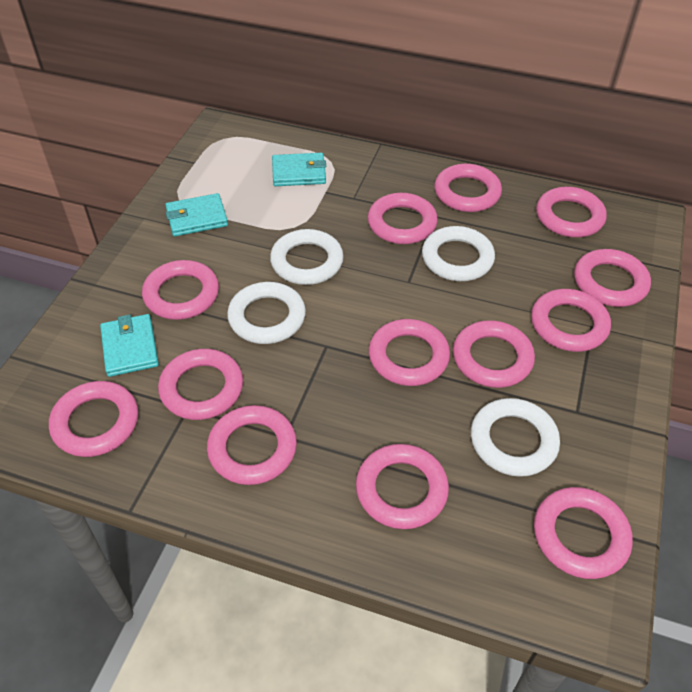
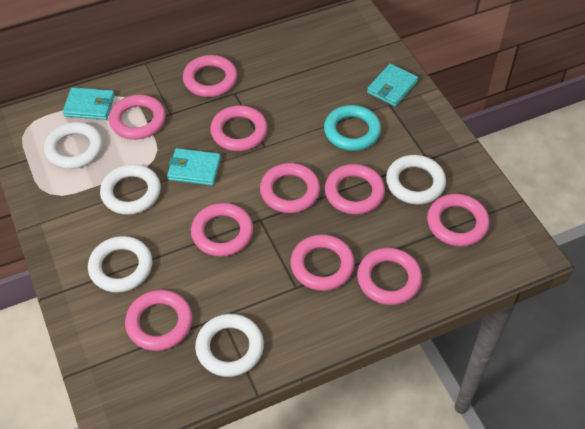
pink ring: 13 -> 10
turquoise ring: 0 -> 1
white ring: 4 -> 5

